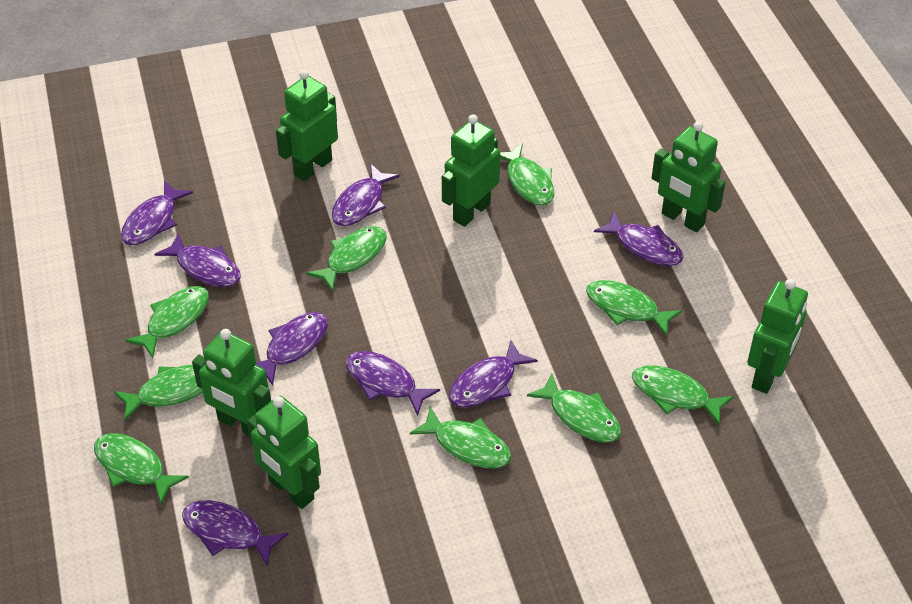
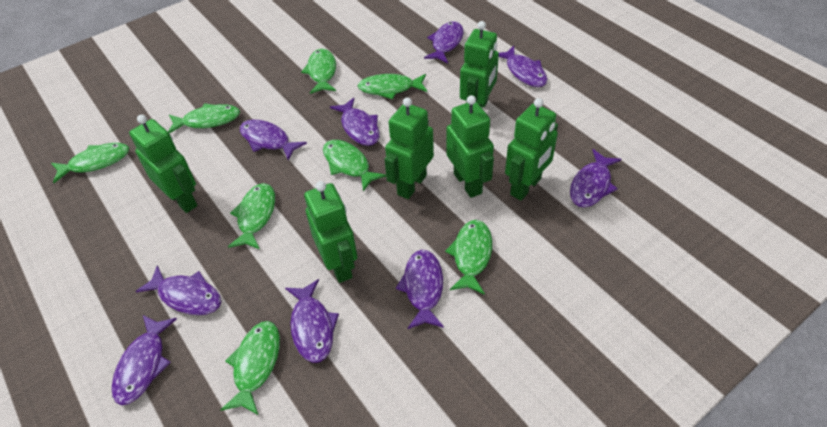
green fish: 9 -> 8
purple fish: 8 -> 9

